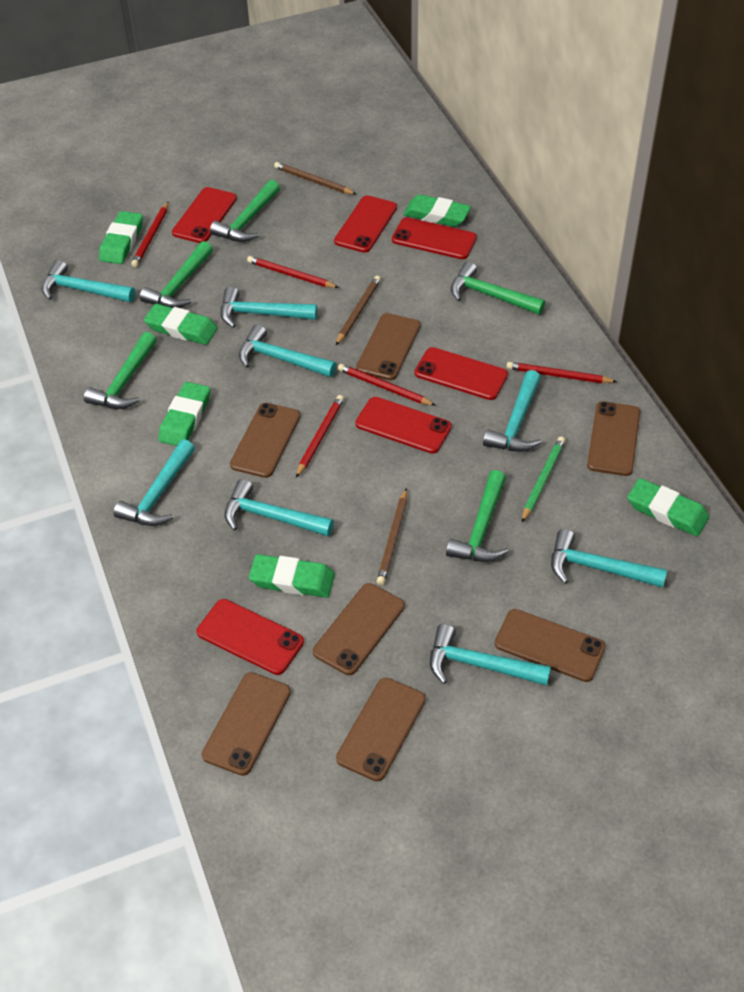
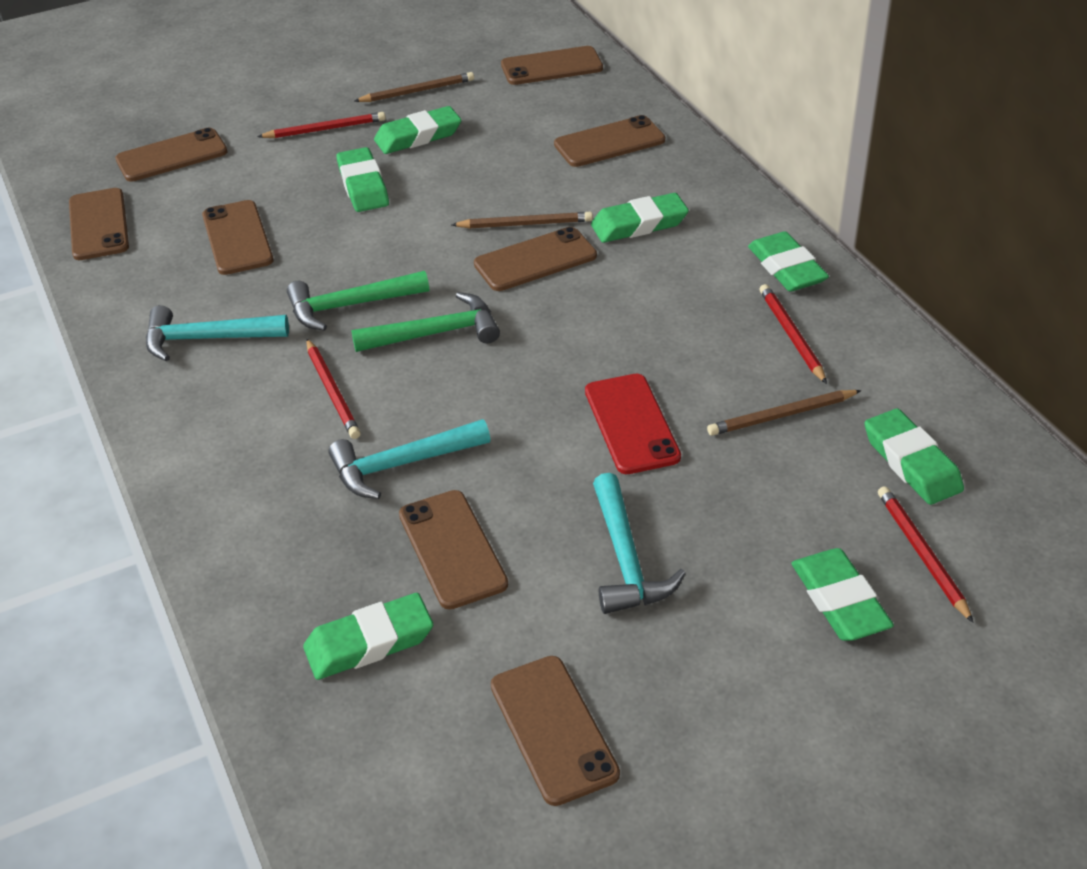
brown phone: 7 -> 8
green eraser: 6 -> 7
green hammer: 5 -> 2
green pencil: 1 -> 0
red pencil: 5 -> 4
red phone: 6 -> 1
turquoise hammer: 8 -> 3

